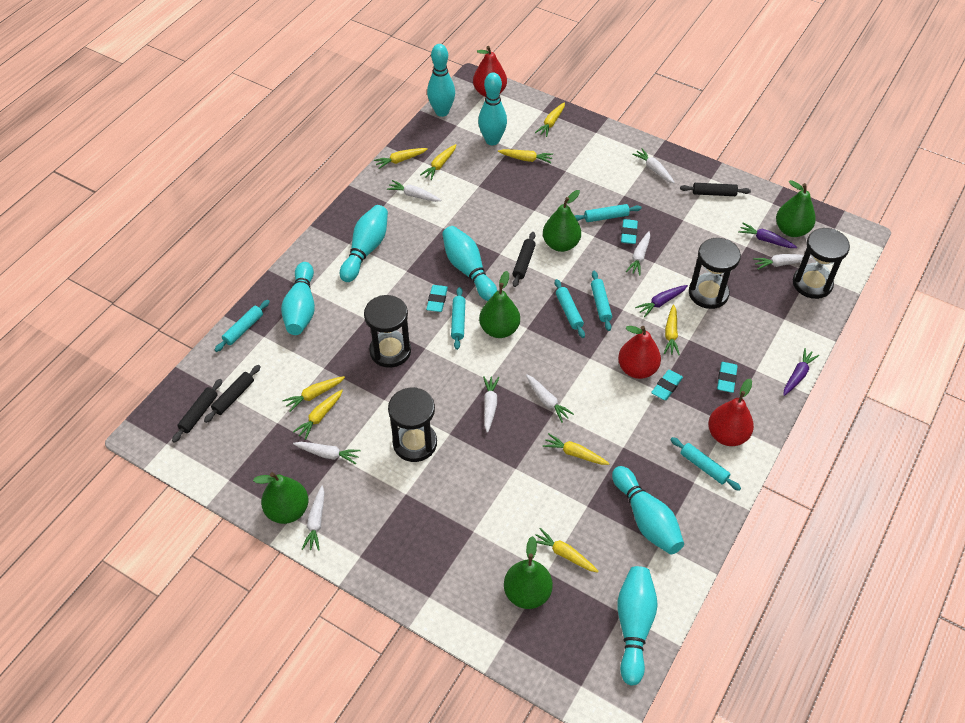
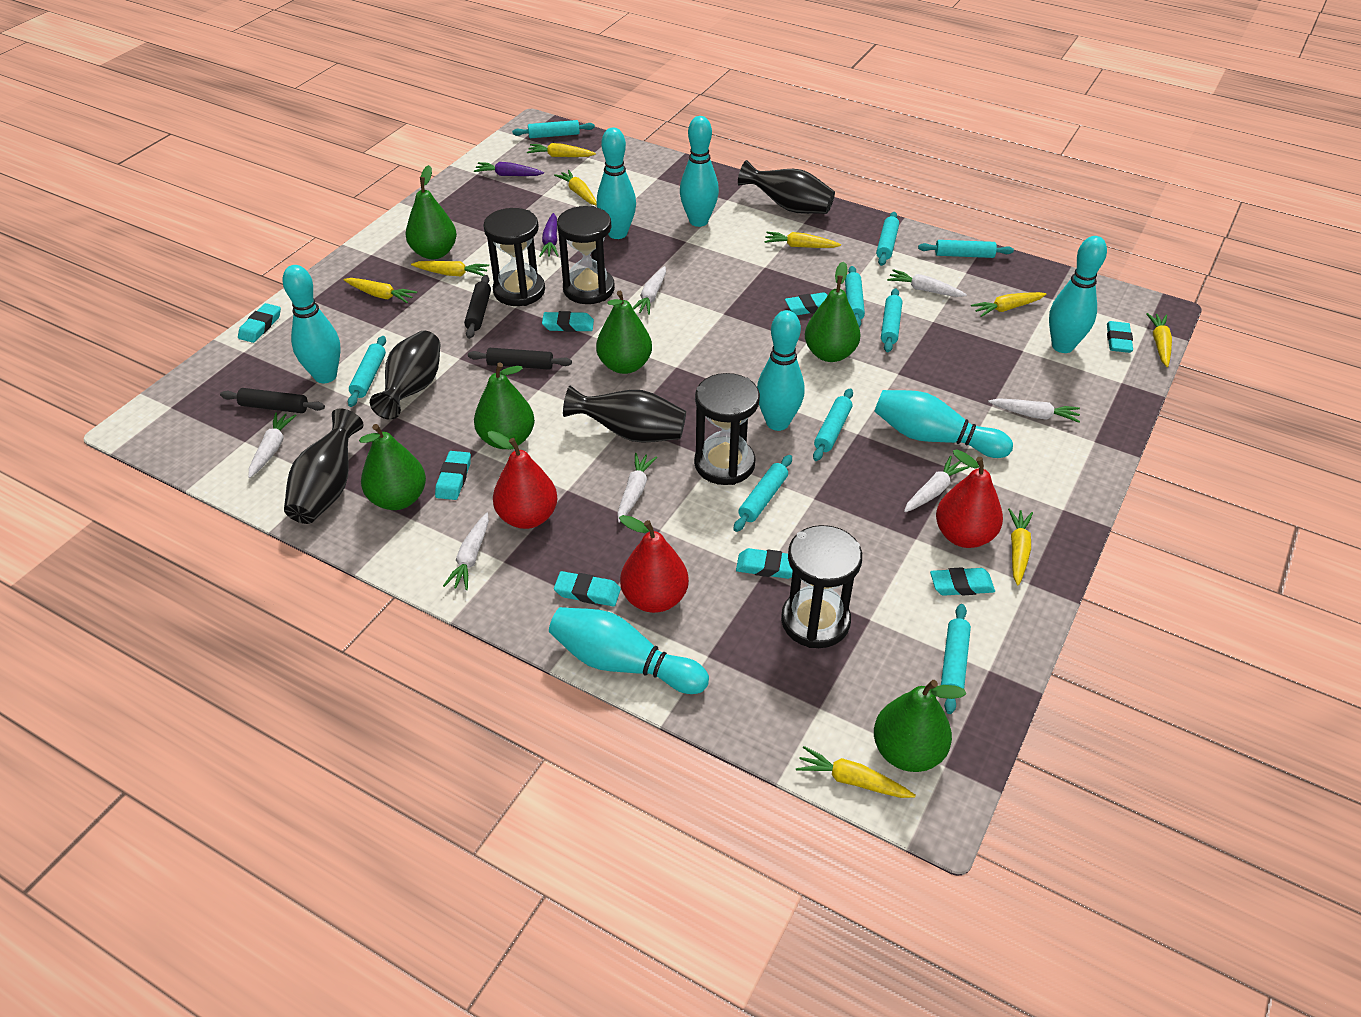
black rolling pin: 4 -> 3
black vase: 0 -> 4
green pear: 5 -> 6
purple carrot: 3 -> 2
turquoise eraser: 4 -> 8
turquoise rolling pin: 6 -> 9
white carrot: 8 -> 7

